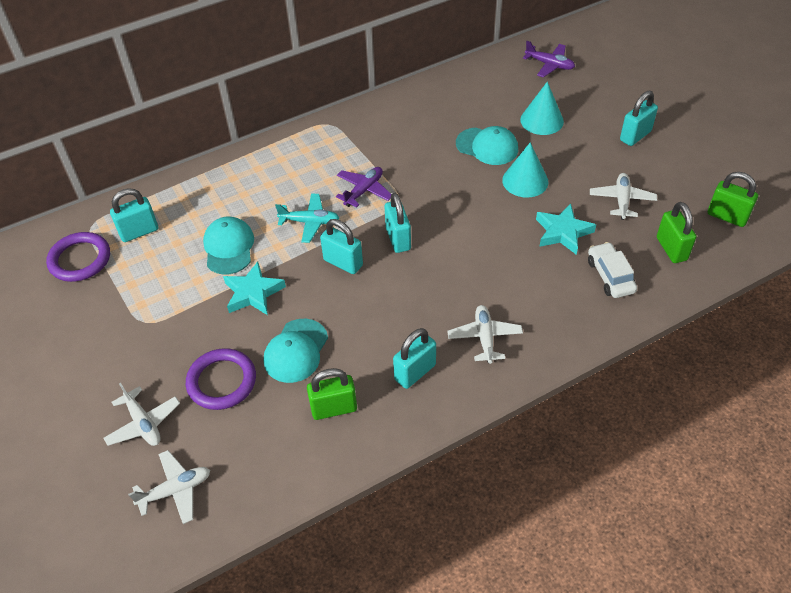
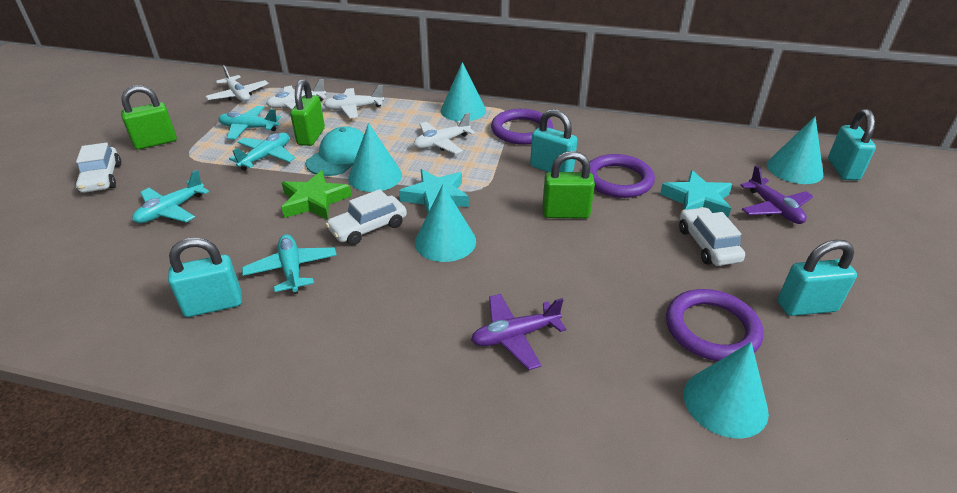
green star: 0 -> 1
purple ring: 2 -> 3
turquoise cap: 3 -> 1
turquoise cone: 2 -> 5
turquoise padlock: 5 -> 4
turquoise plane: 1 -> 4
white car: 1 -> 3

